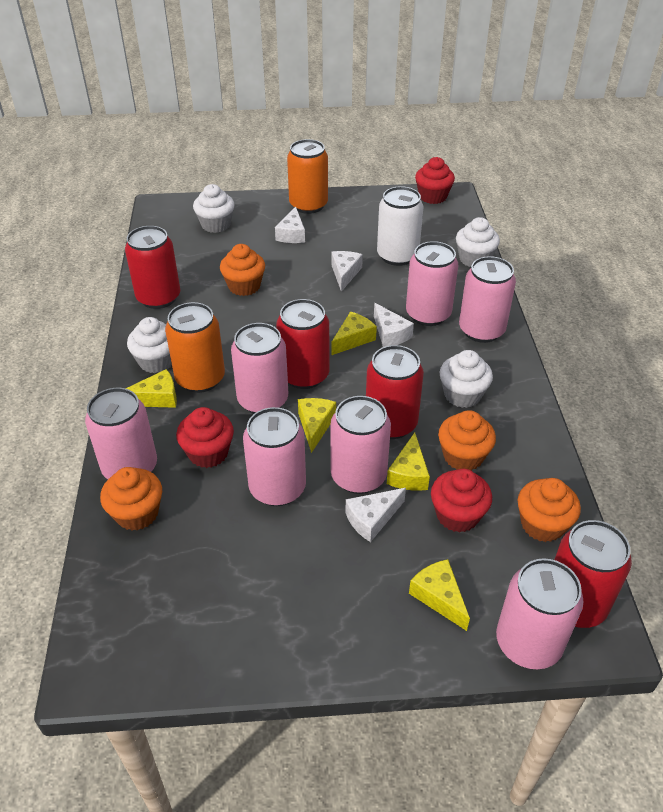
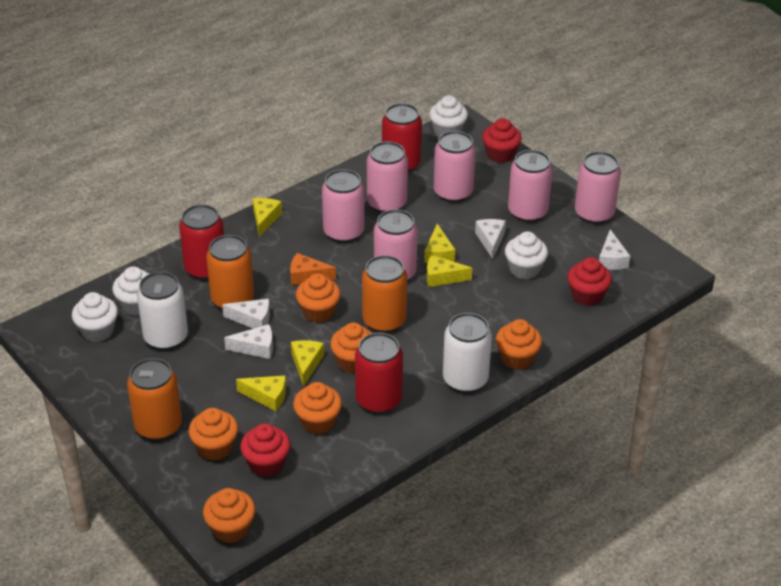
orange can: 2 -> 3
orange cheese: 0 -> 1
orange cupcake: 4 -> 6
pink can: 7 -> 6
red can: 4 -> 3
white can: 1 -> 2

